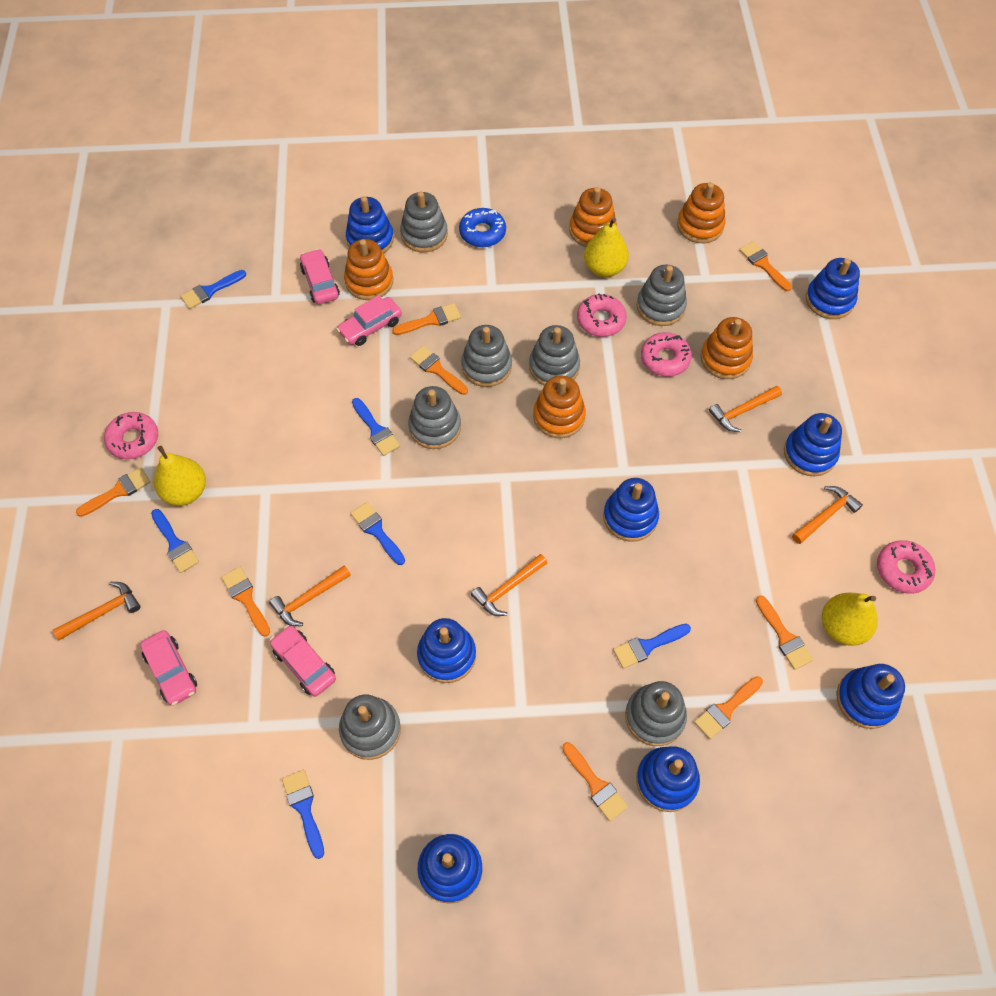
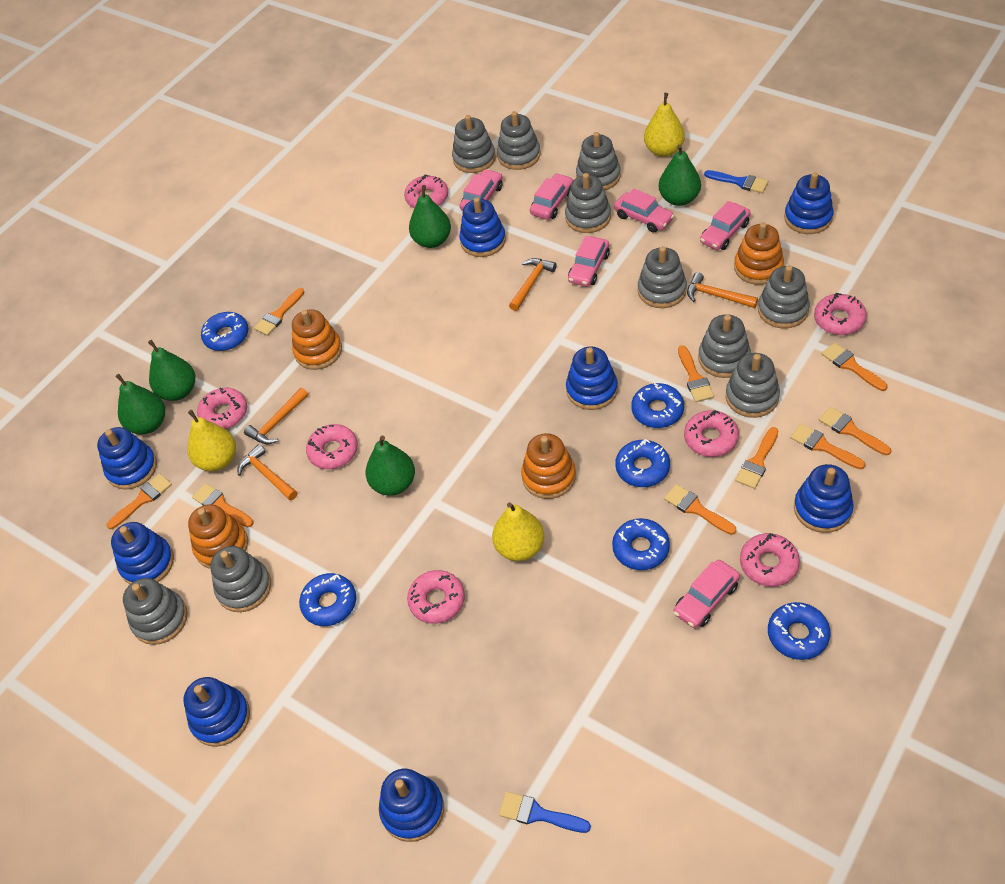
blue brush: 6 -> 2
blue donut: 1 -> 6
green pear: 0 -> 5
grey stacking toy: 7 -> 10
orange brush: 8 -> 9
orange hammer: 5 -> 4
orange stacking toy: 5 -> 4
pink car: 4 -> 6
pink donut: 4 -> 7

